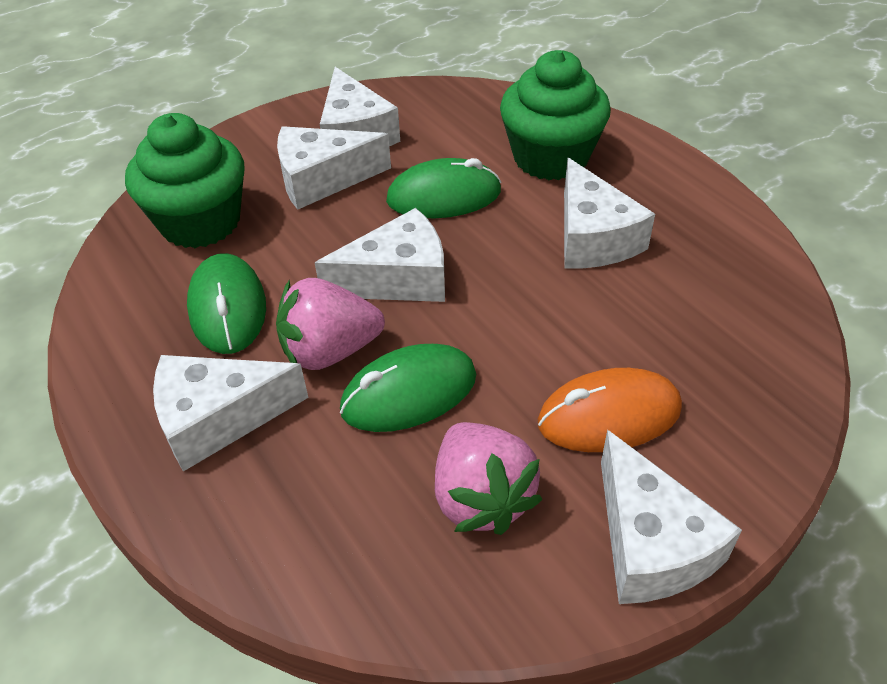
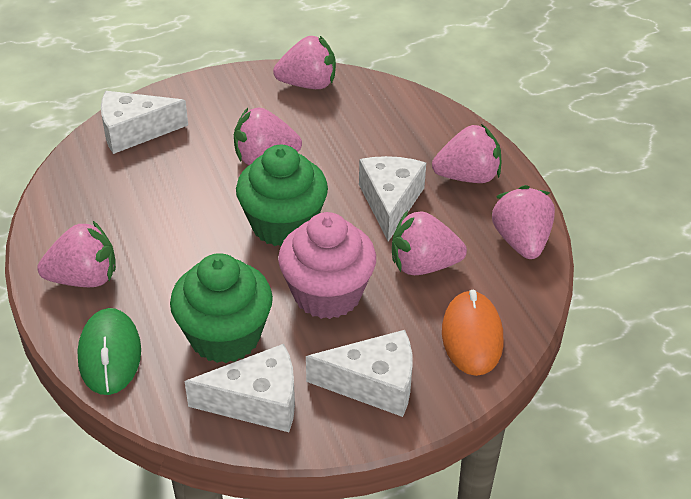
green mouse: 3 -> 1
pink cupcake: 0 -> 1
pink strawberry: 2 -> 6
white cheese: 6 -> 4

